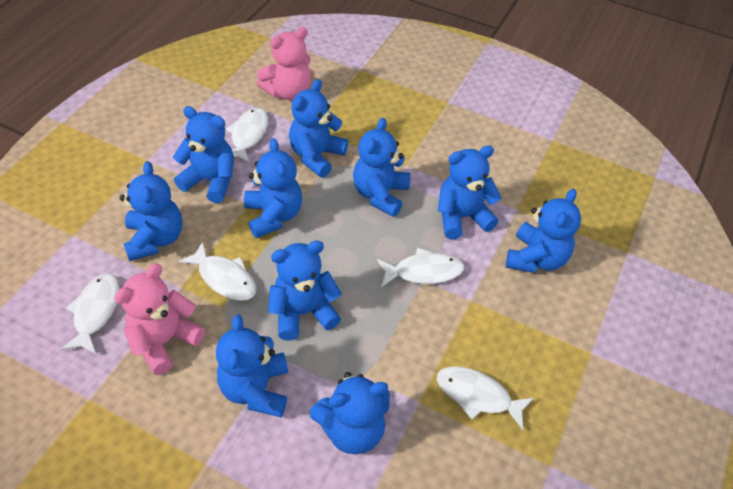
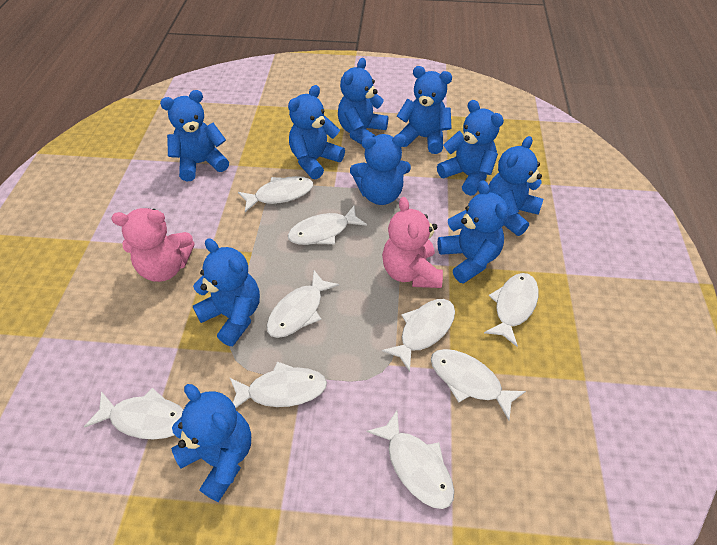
white fish: 5 -> 9

